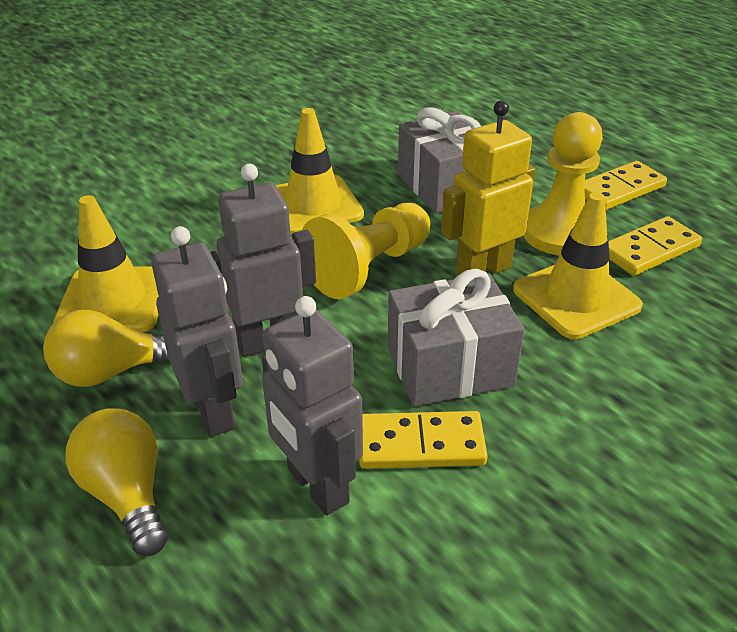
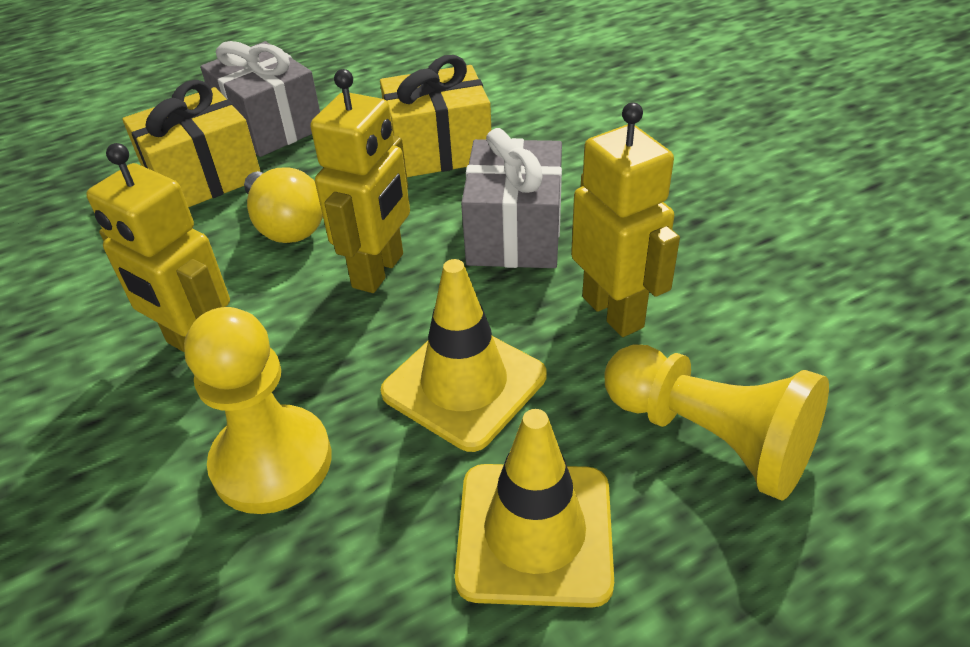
grey robot: 3 -> 0
yellow domino: 3 -> 0
yellow gift: 0 -> 2
yellow light bulb: 2 -> 1
yellow robot: 1 -> 3
yellow traffic cone: 3 -> 2

